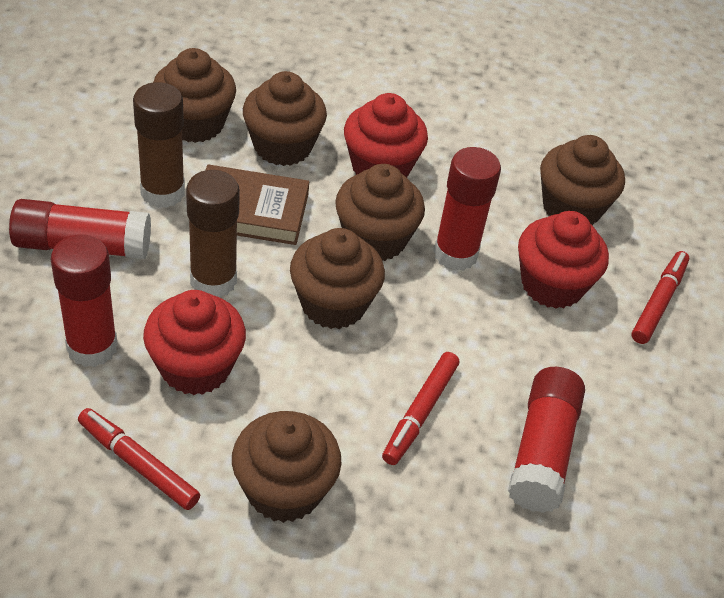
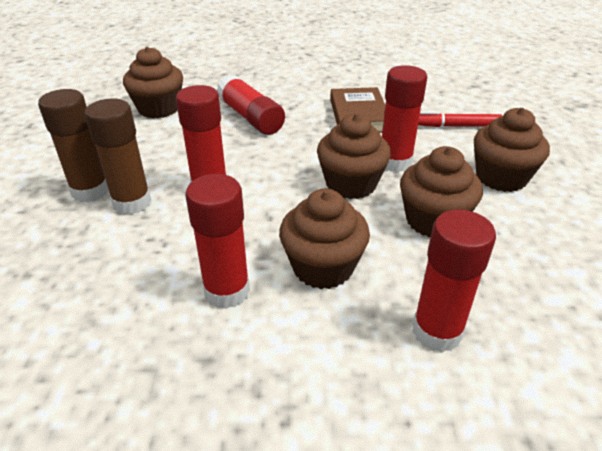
brown cupcake: 6 -> 5
red cupcake: 3 -> 0
red glue stick: 4 -> 5
red marker: 3 -> 1

